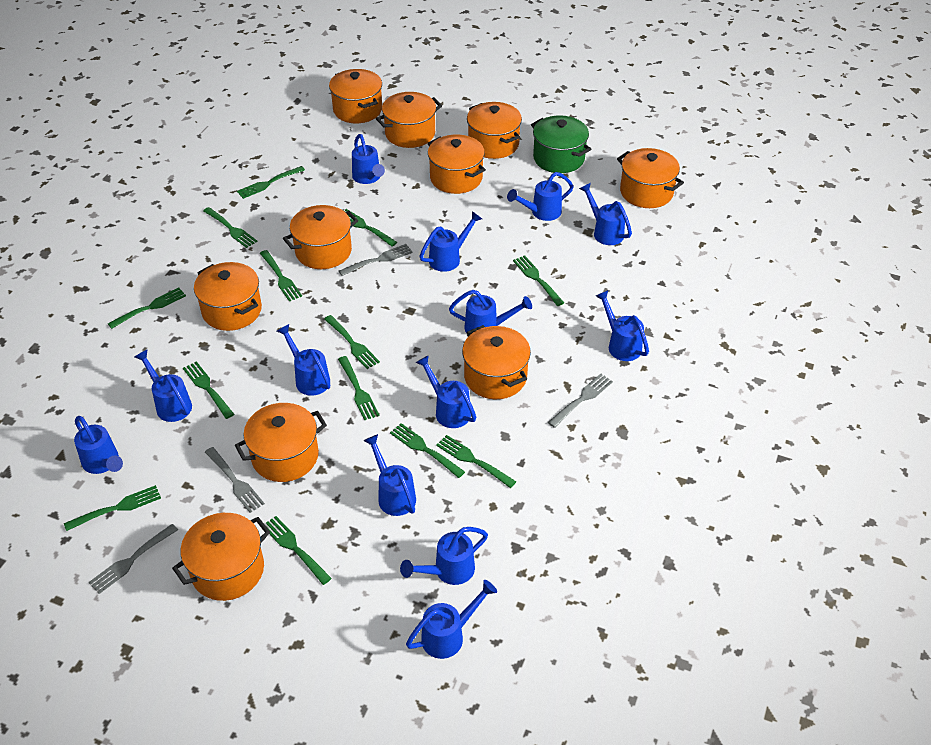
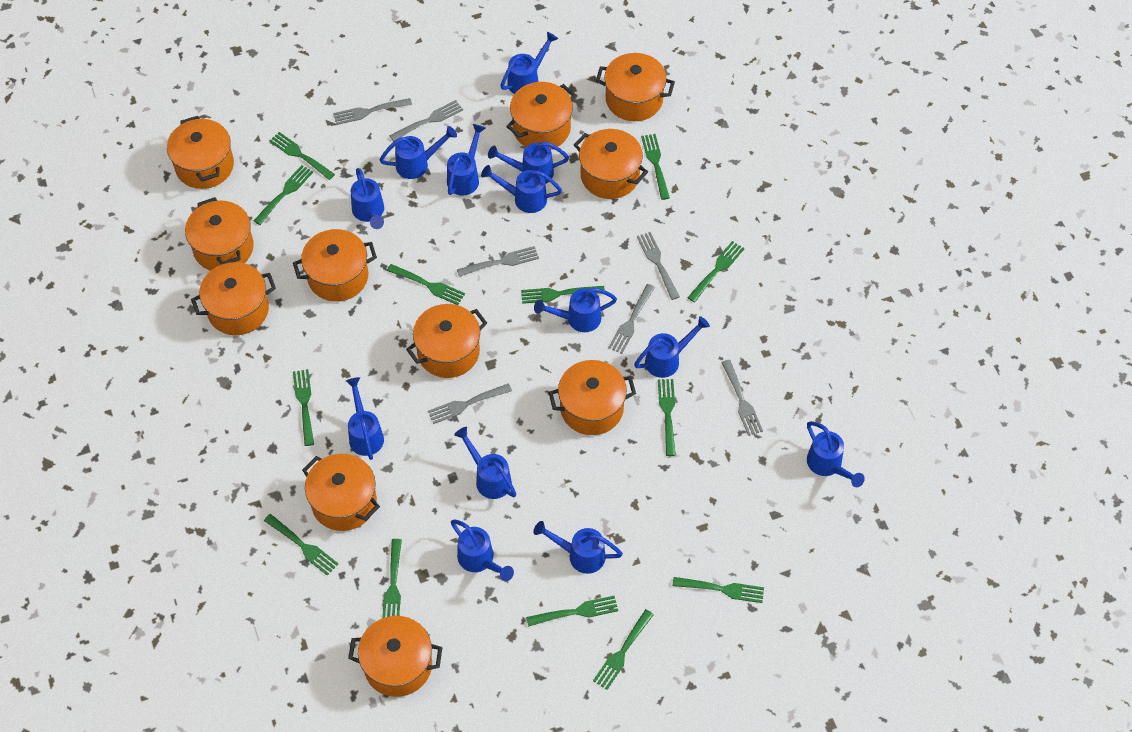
green pot: 1 -> 0
grey fork: 4 -> 7
orange pot: 10 -> 11

